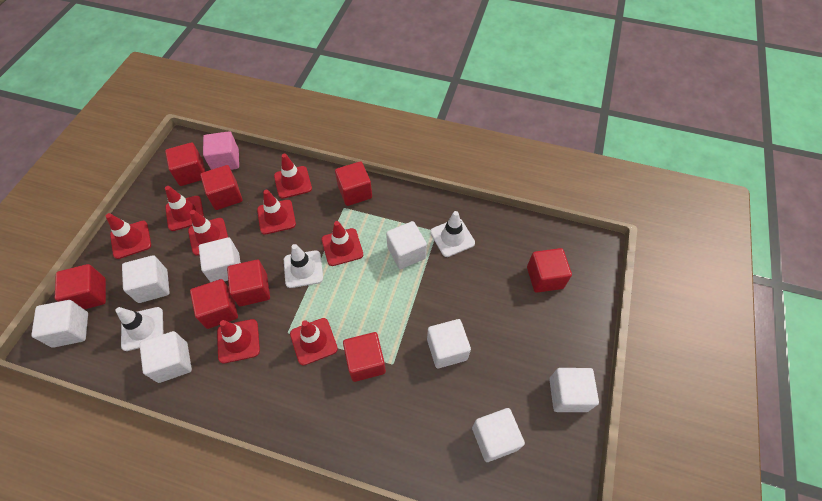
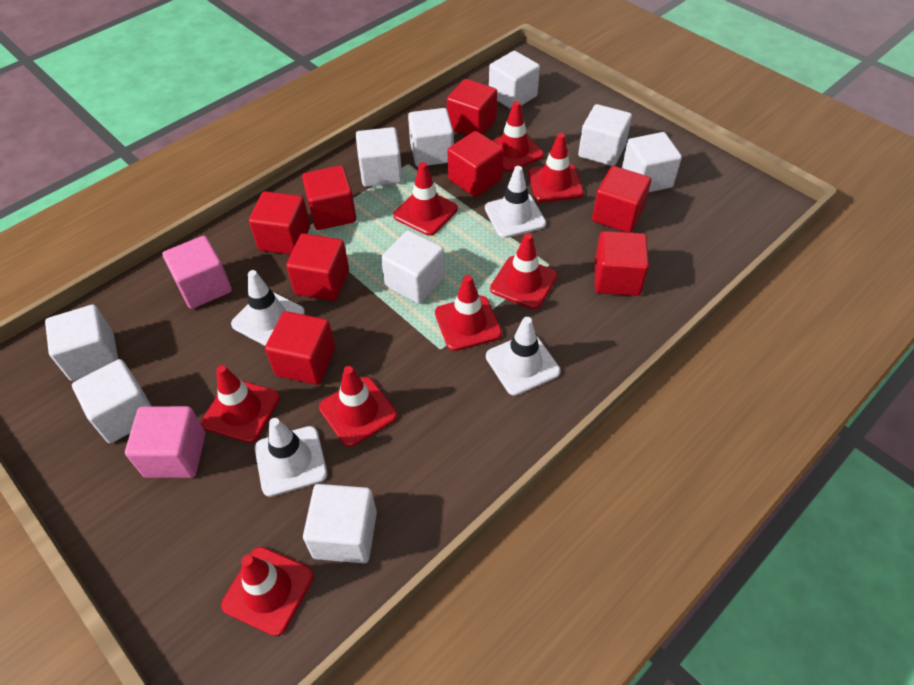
pink cube: 1 -> 2
white cube: 8 -> 9
white traffic cone: 3 -> 4

